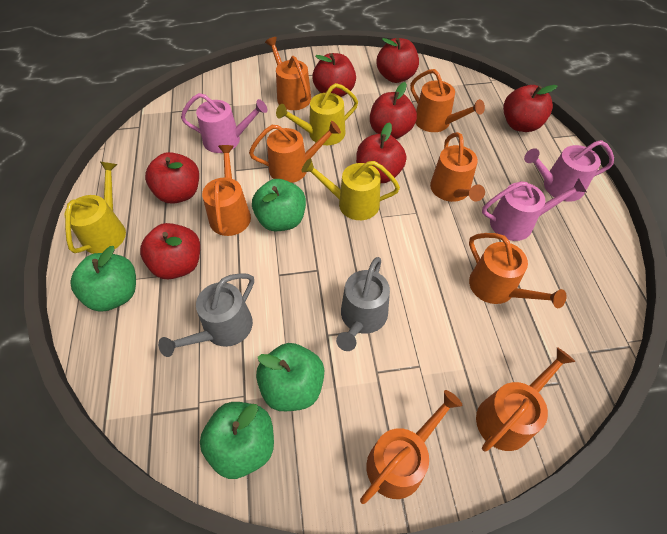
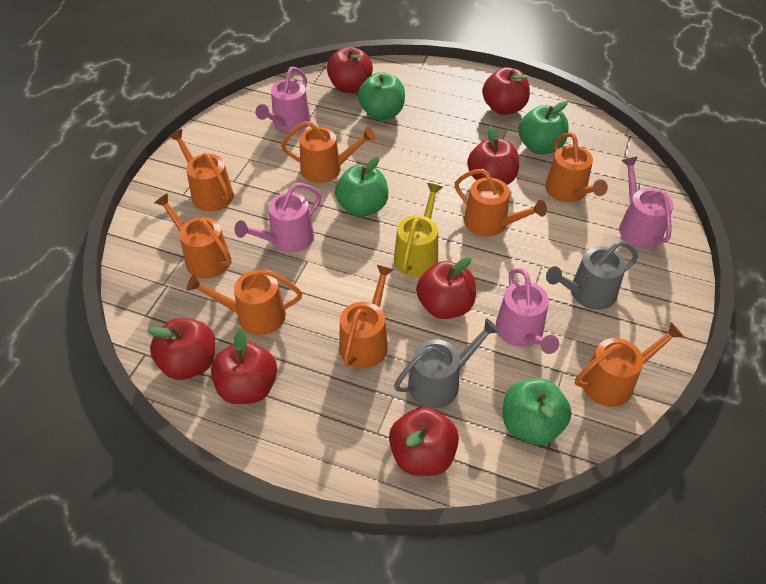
pink watering can: 3 -> 4
yellow watering can: 3 -> 1

